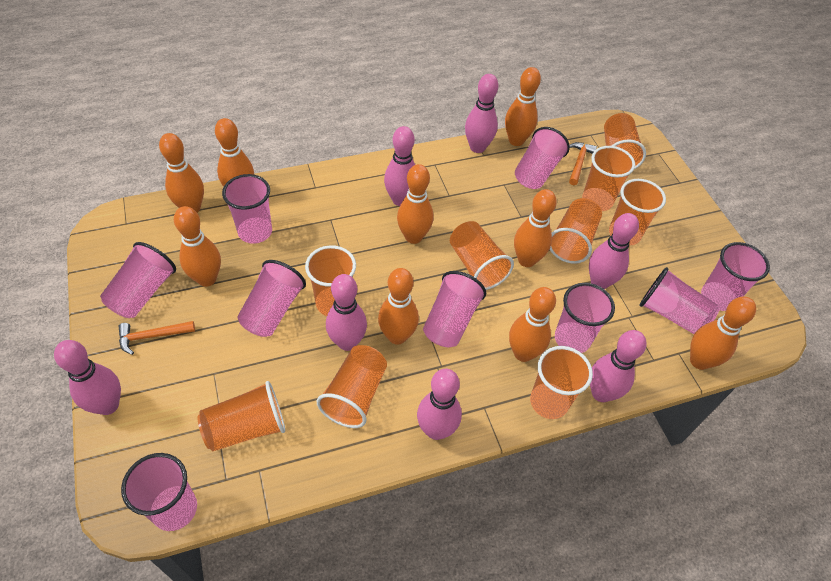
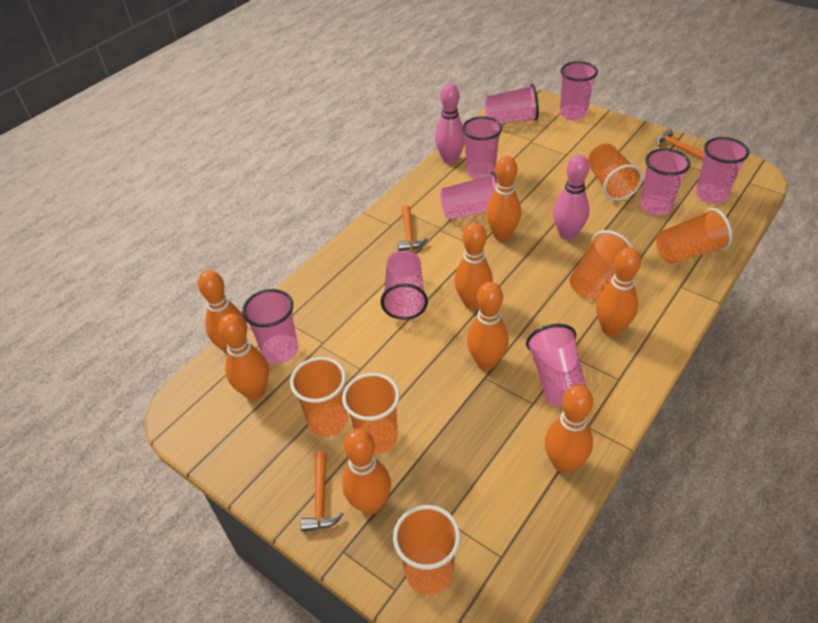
orange bowling pin: 9 -> 8
orange cup: 9 -> 6
orange hammer: 2 -> 3
pink bowling pin: 7 -> 2

